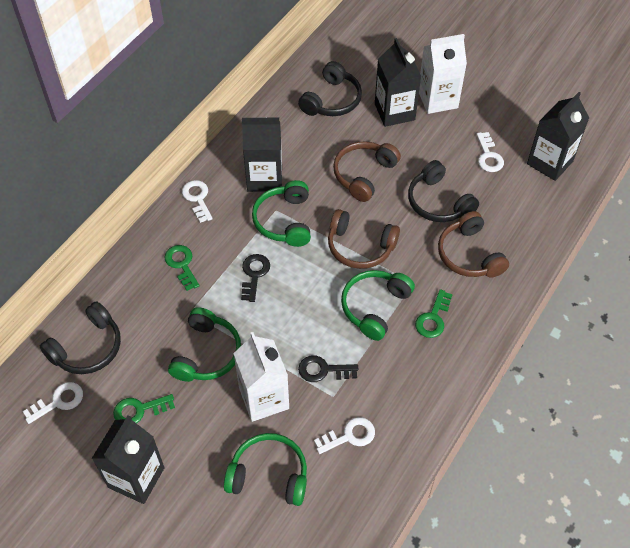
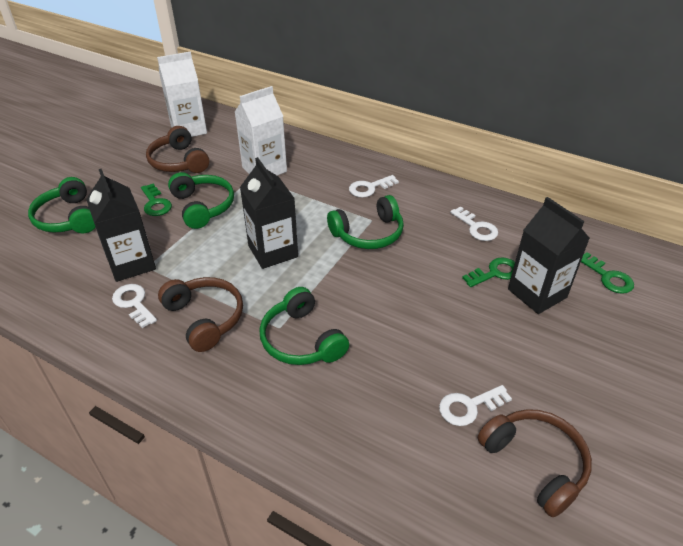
black carton: 4 -> 3
black headphones: 3 -> 0
black key: 2 -> 0

